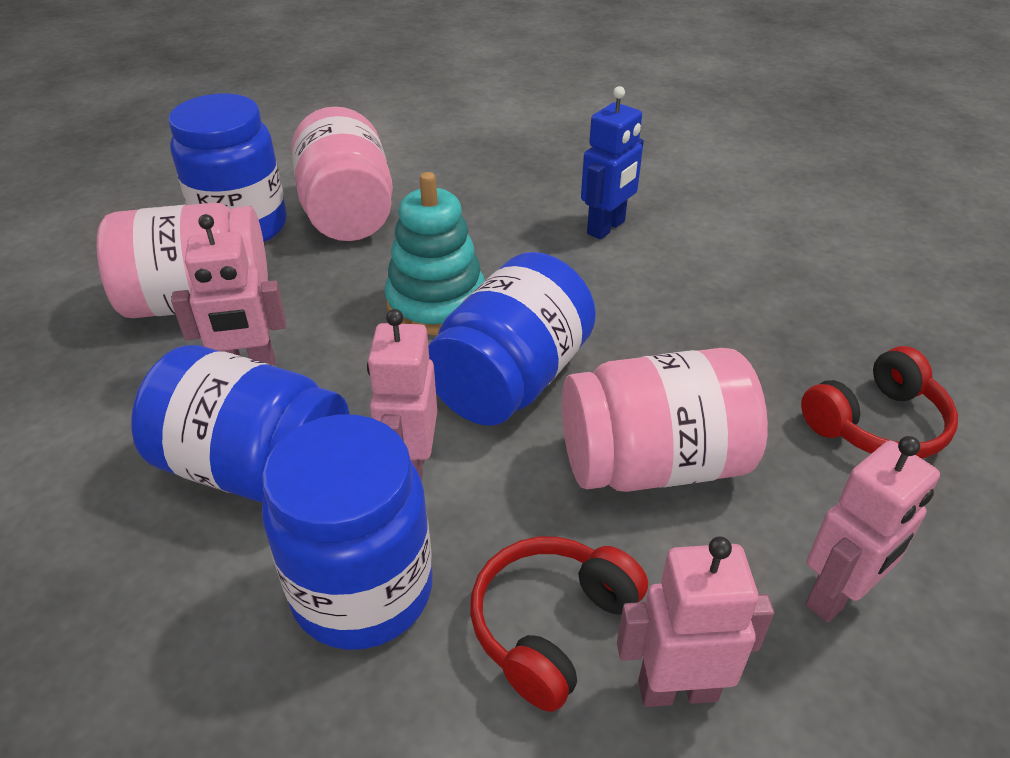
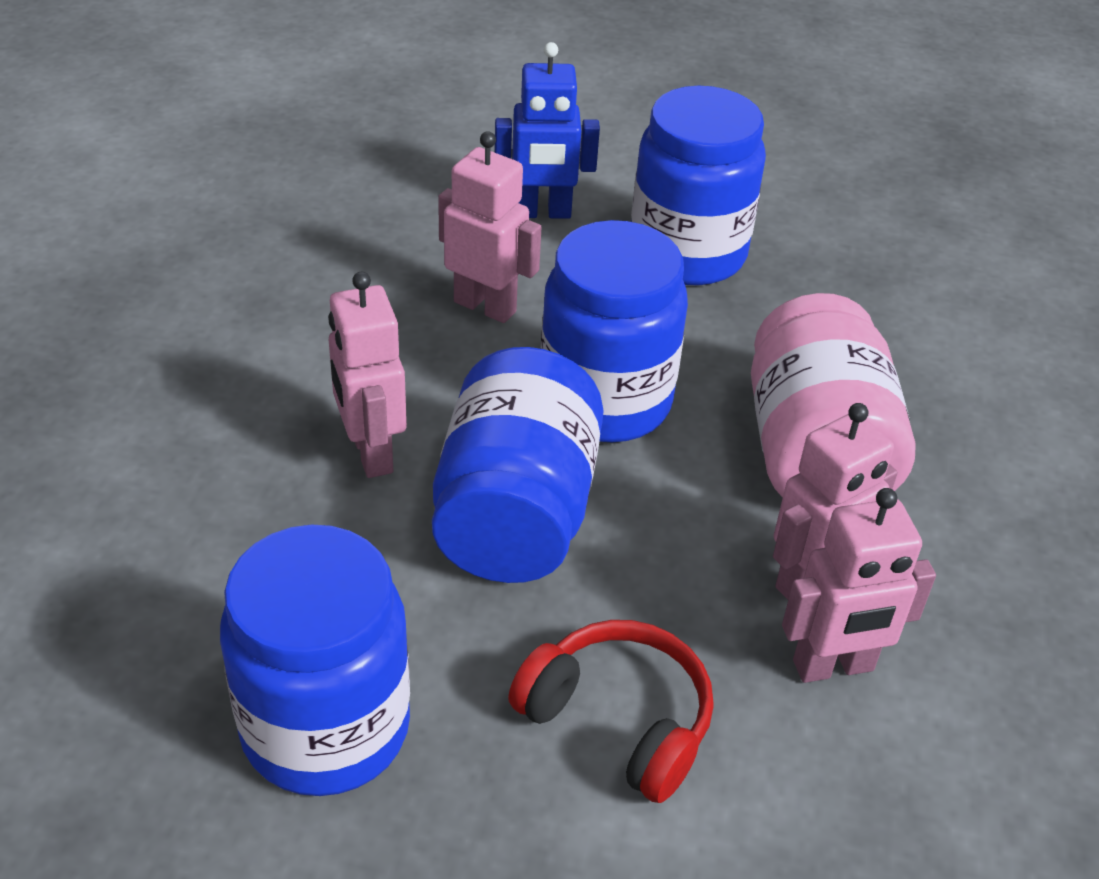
pink jar: 3 -> 1
red headphones: 2 -> 1
turquoise stacking toy: 1 -> 0

